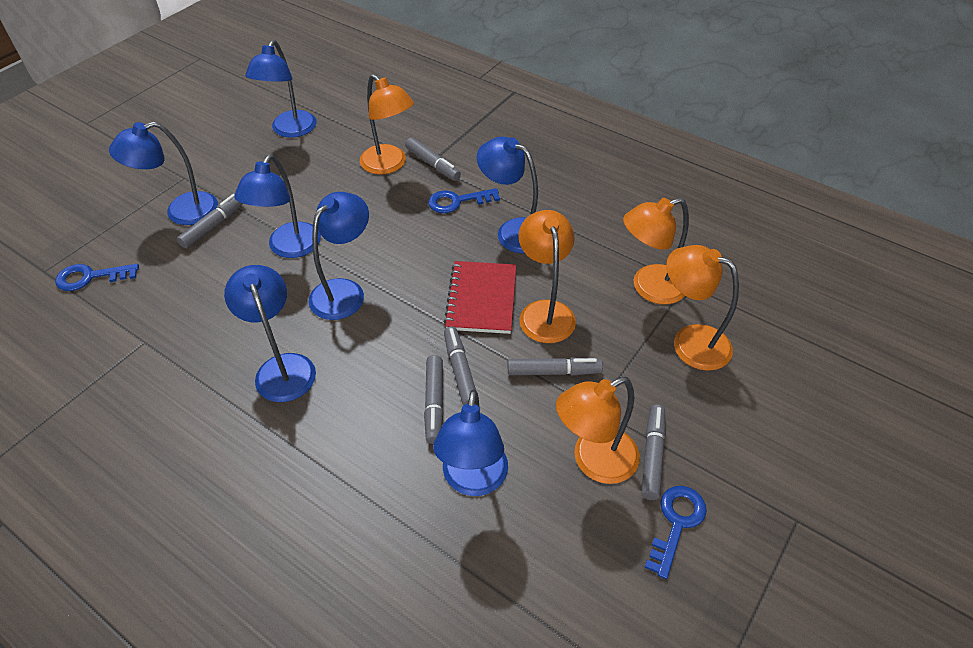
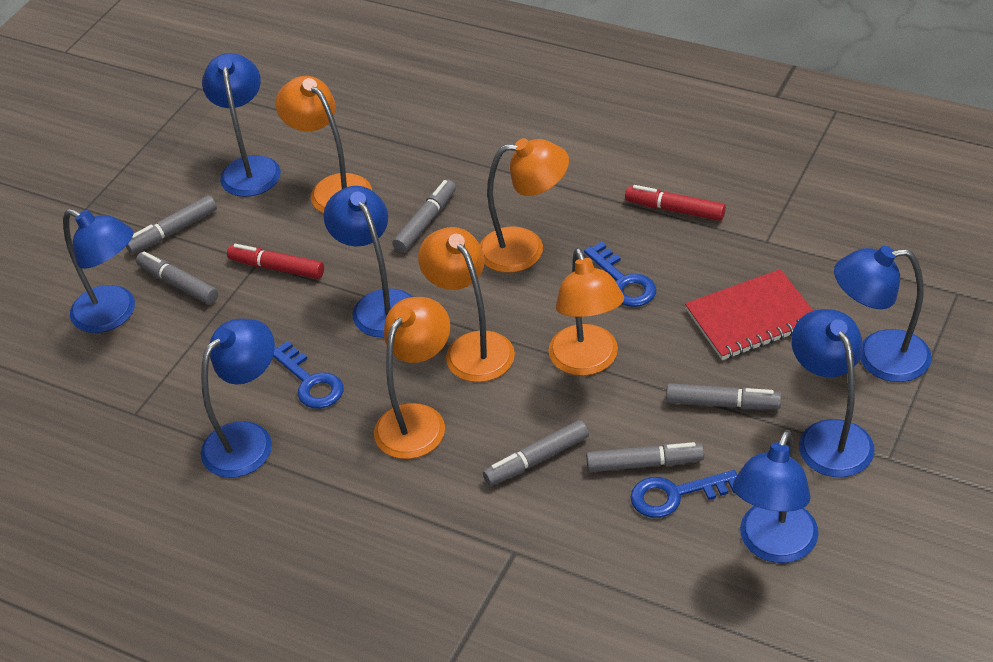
red marker: 0 -> 2

